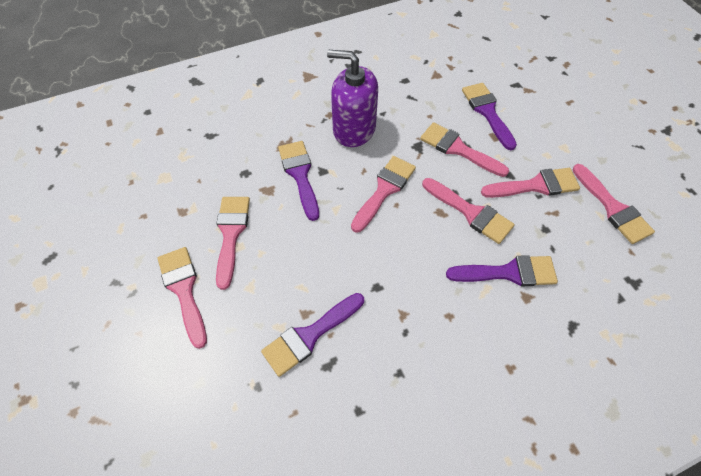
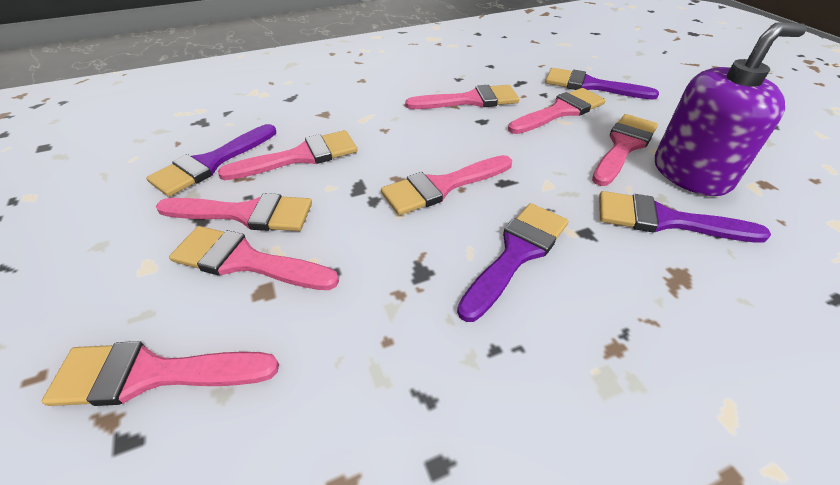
pink brush: 7 -> 8

